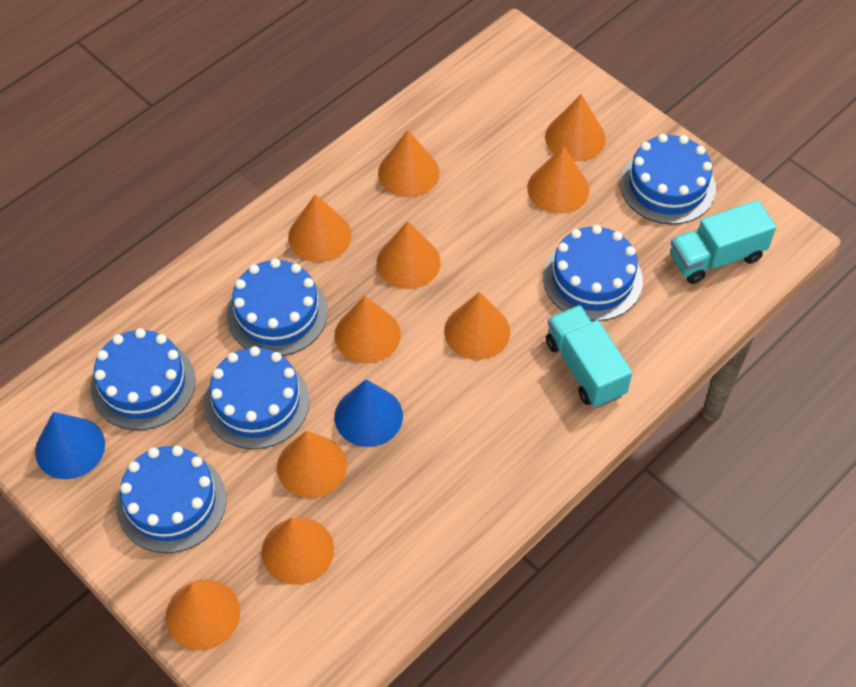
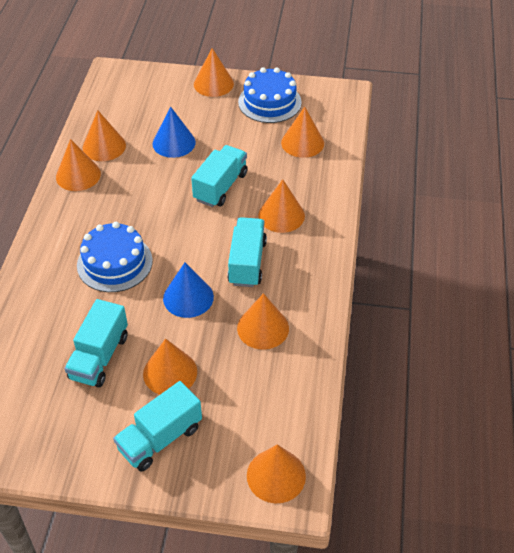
blue cake: 6 -> 2
orange cone: 10 -> 8
turquoise truck: 2 -> 4

